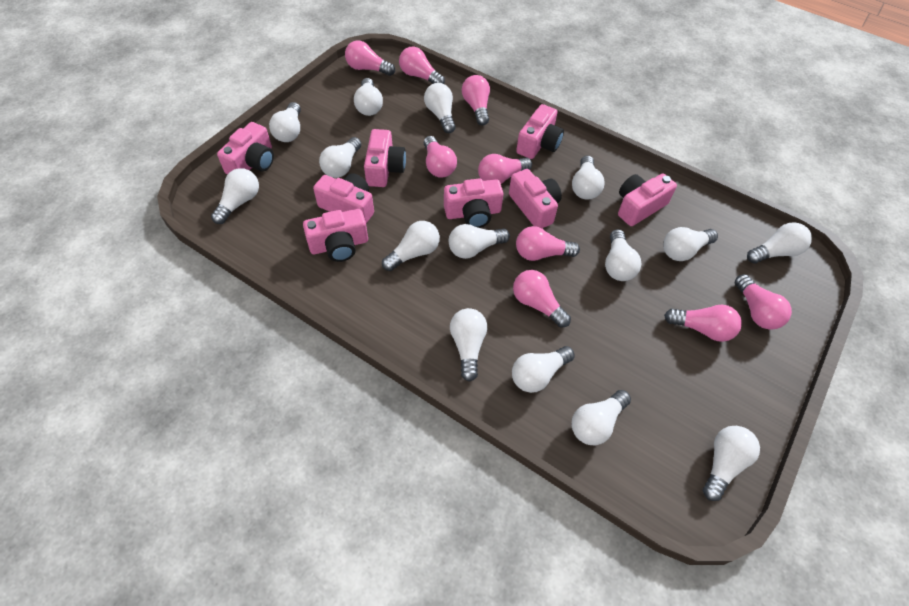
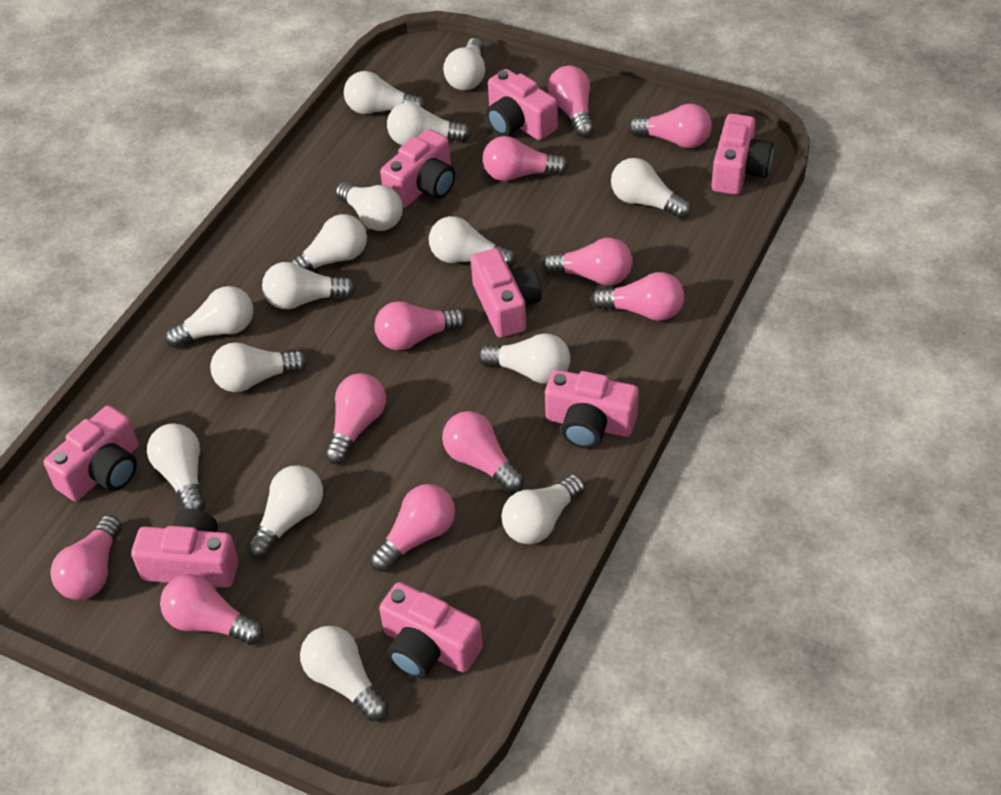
pink light bulb: 9 -> 11

